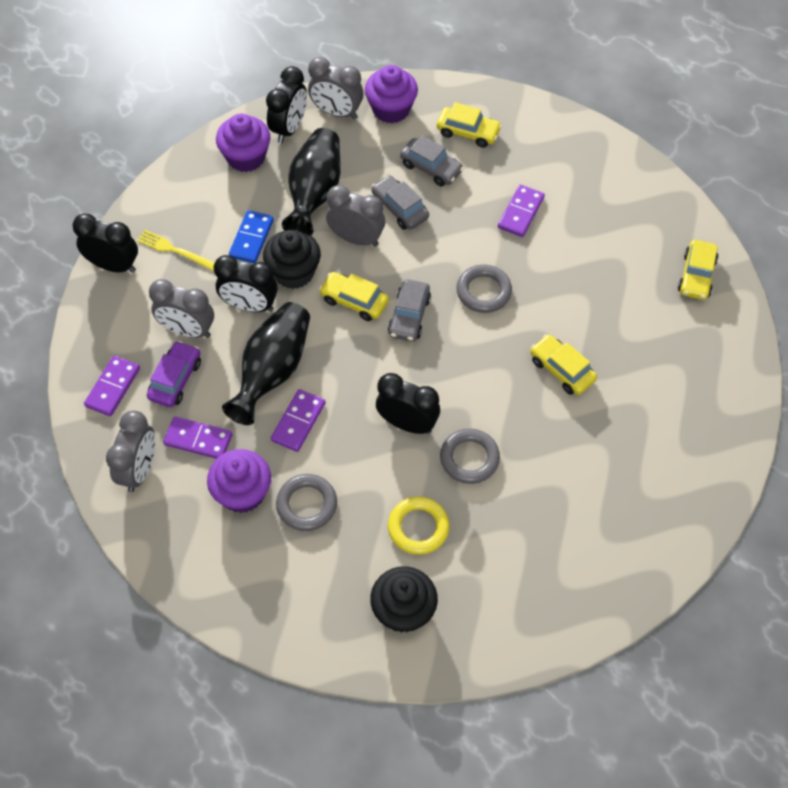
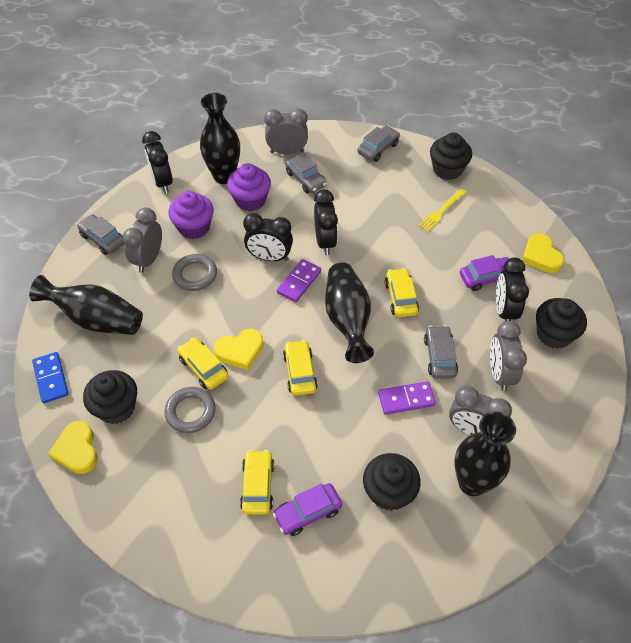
black cupcake: 2 -> 4
black vase: 2 -> 4
grey car: 3 -> 4
grey ring: 3 -> 2
purple car: 1 -> 2
purple cupcake: 3 -> 2
purple domino: 4 -> 2
yellow heart: 0 -> 3
yellow ring: 1 -> 0

